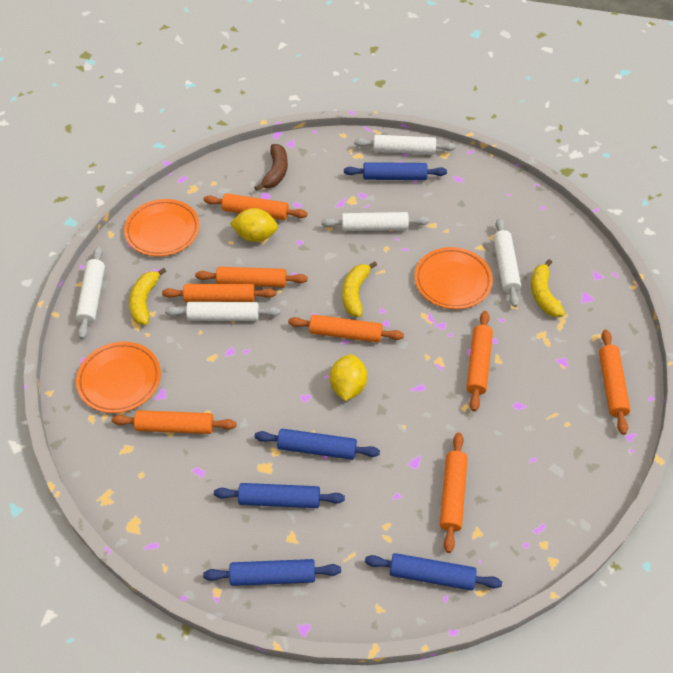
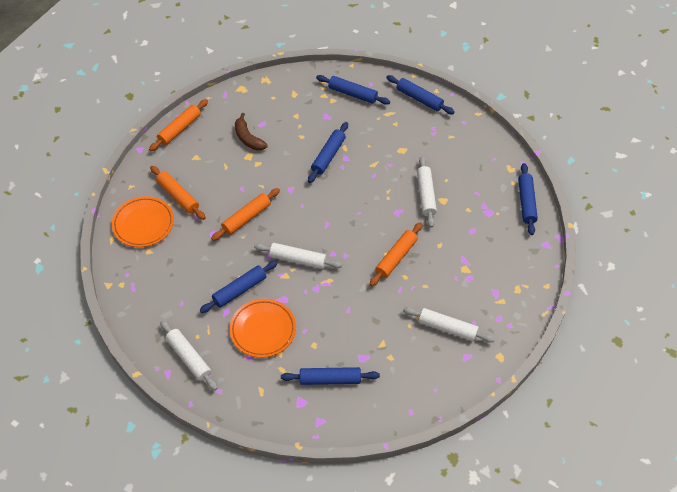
blue rolling pin: 5 -> 6
orange plate: 3 -> 2
orange rolling pin: 8 -> 4
white rolling pin: 5 -> 4
yellow banana: 3 -> 0
yellow lemon: 2 -> 0

